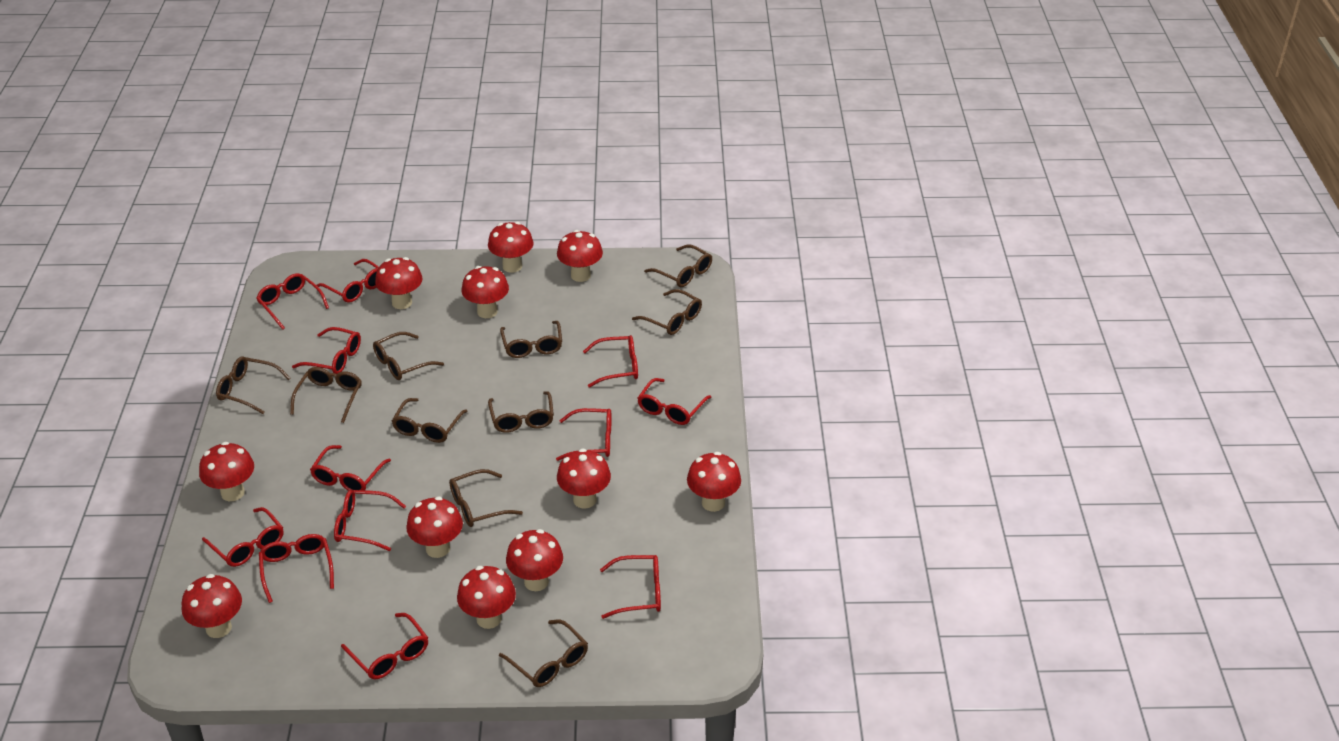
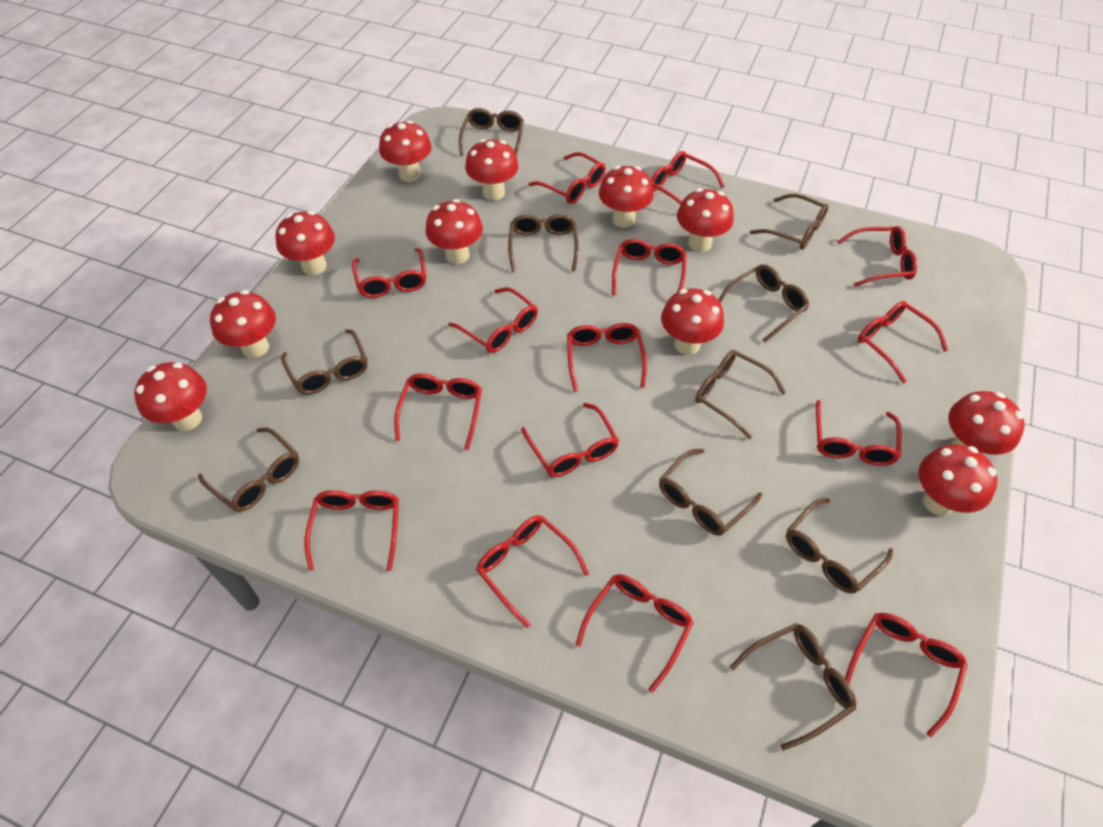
red glasses: 12 -> 15

